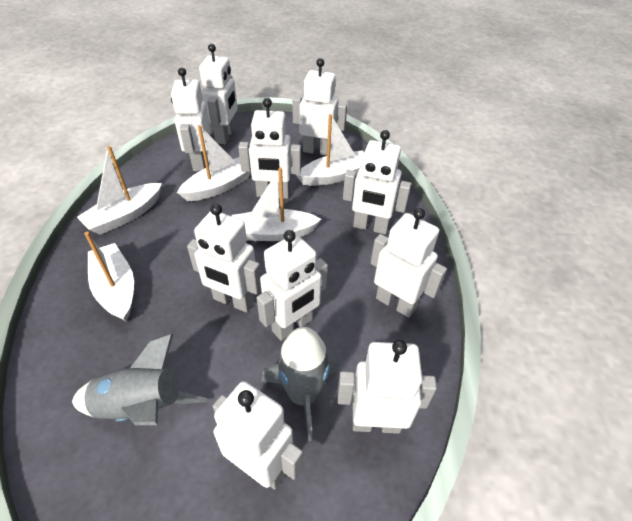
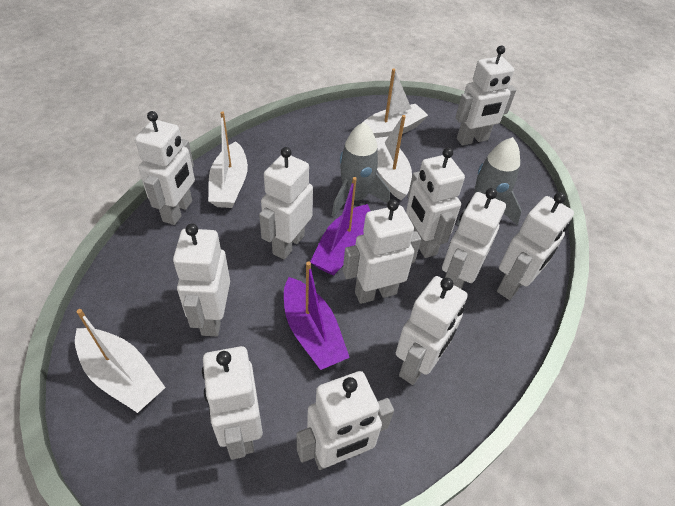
purple boat: 0 -> 2
white boat: 5 -> 4
white robot: 10 -> 11

